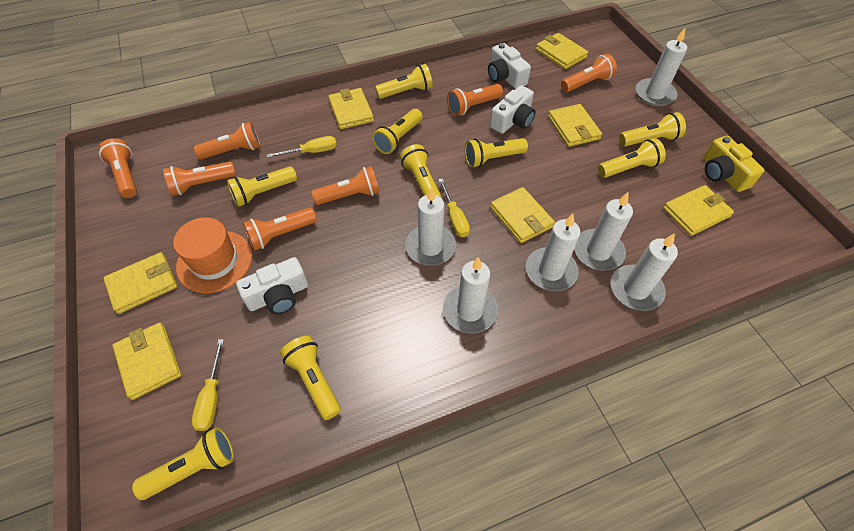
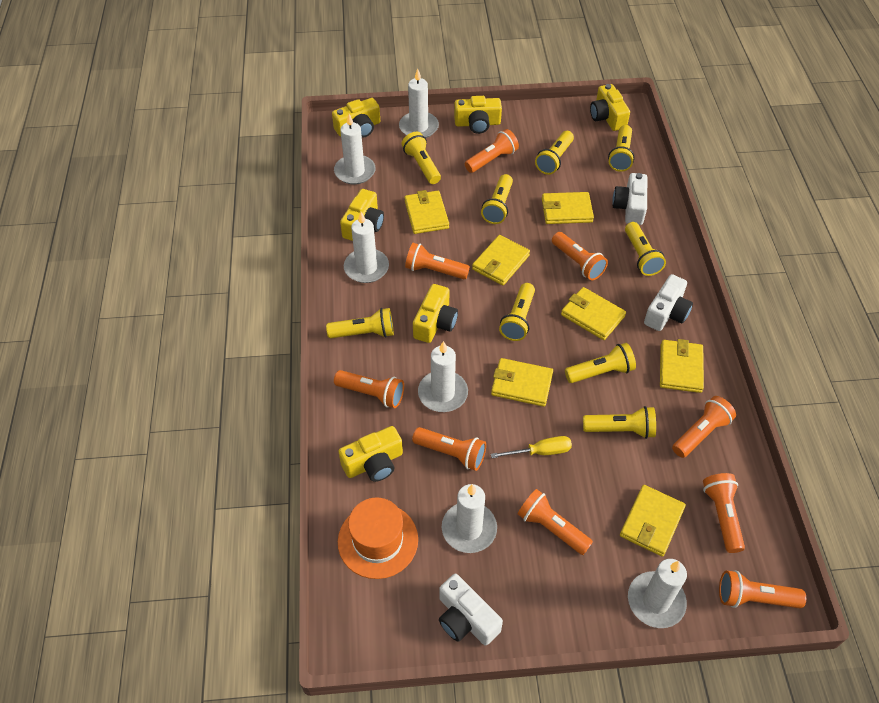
orange flashlight: 7 -> 9
yellow camera: 1 -> 6
yellow screwdriver: 3 -> 1

